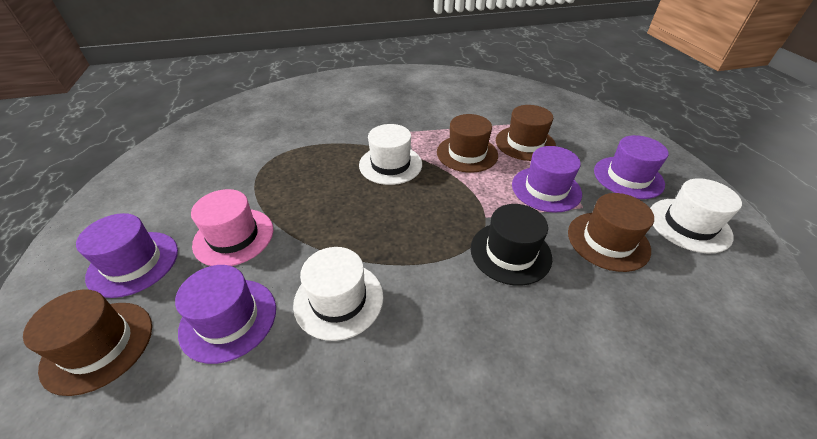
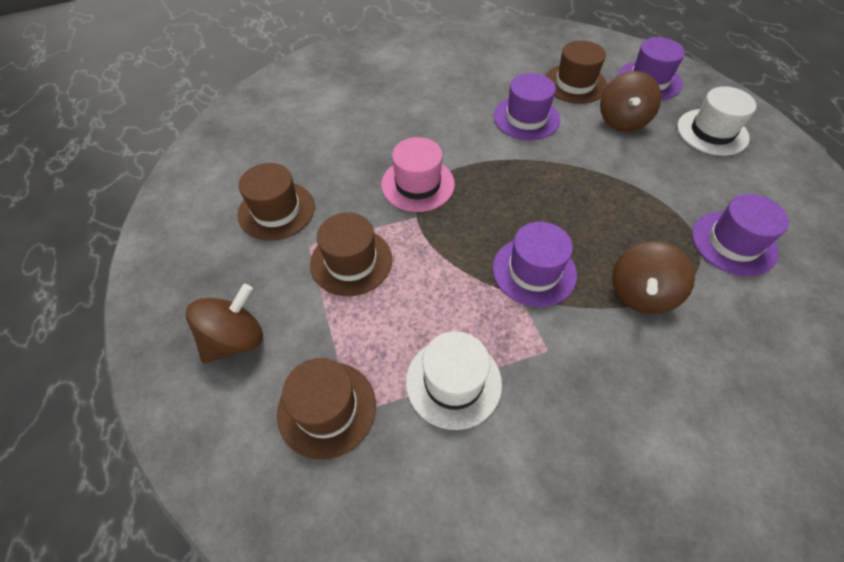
black hat: 1 -> 0
brown spinning top: 0 -> 3
white hat: 3 -> 2

